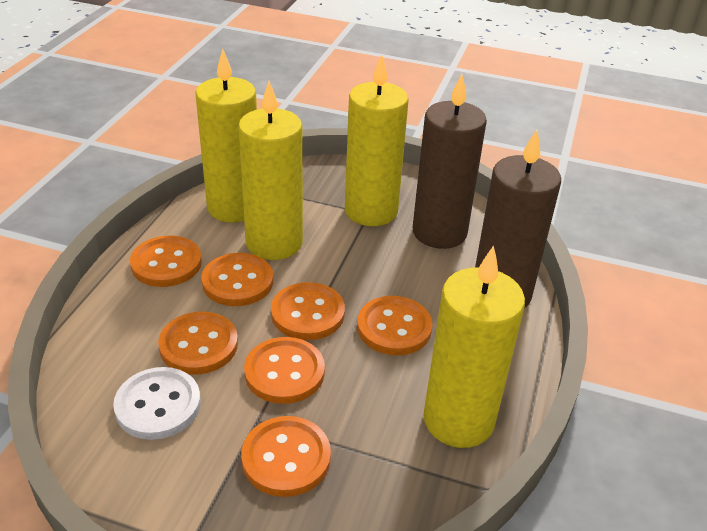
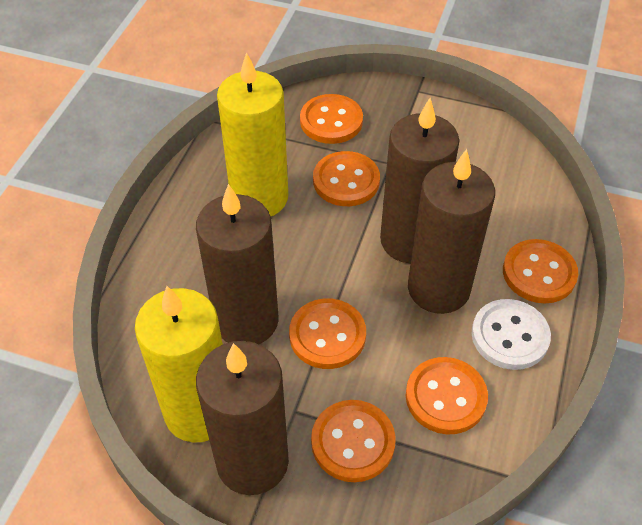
brown candle: 2 -> 4
orange button: 7 -> 6
yellow candle: 4 -> 2

